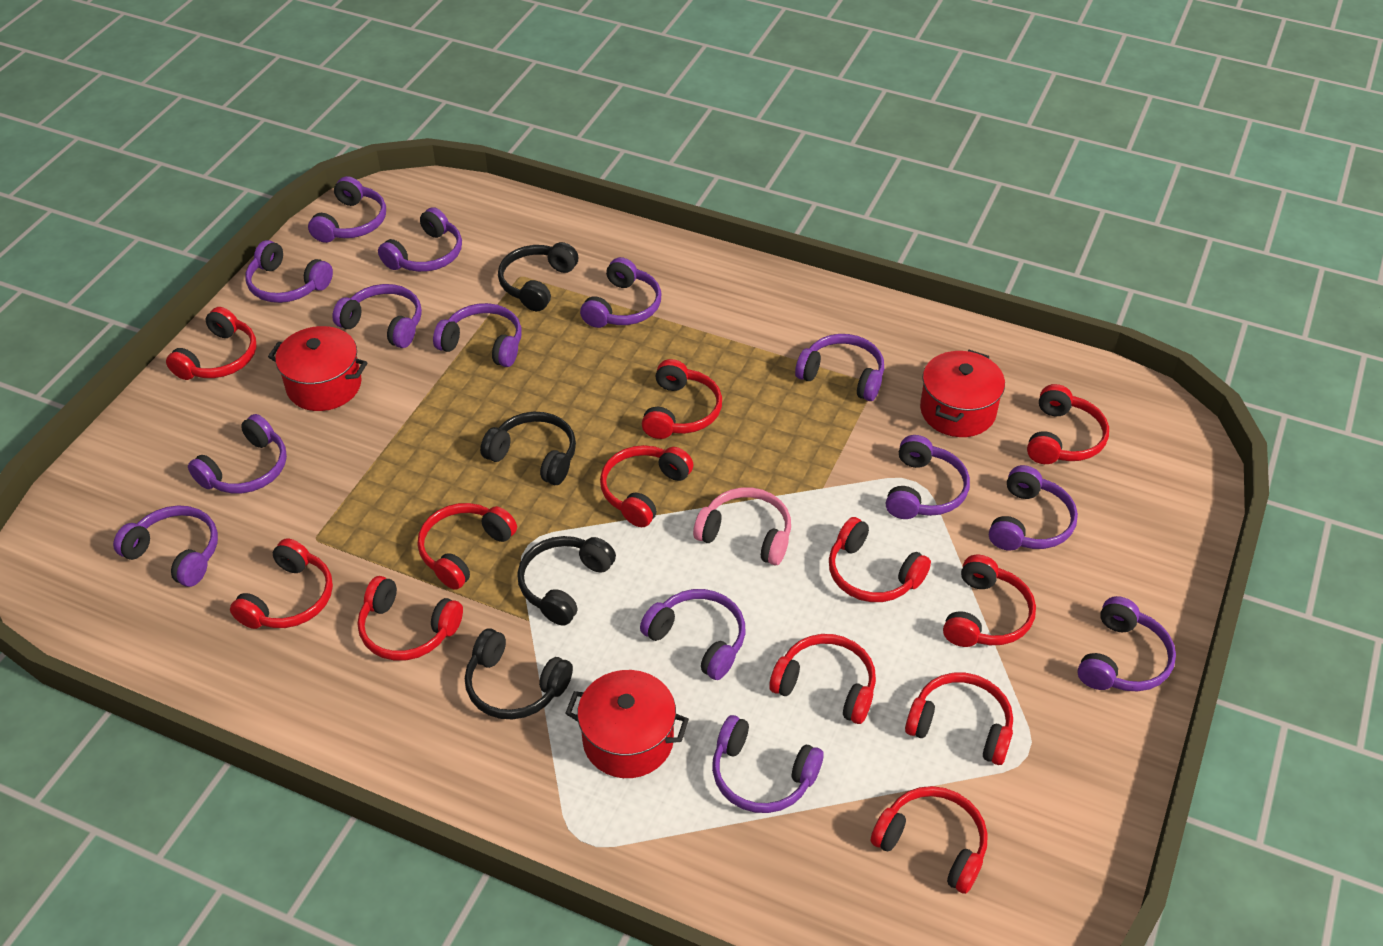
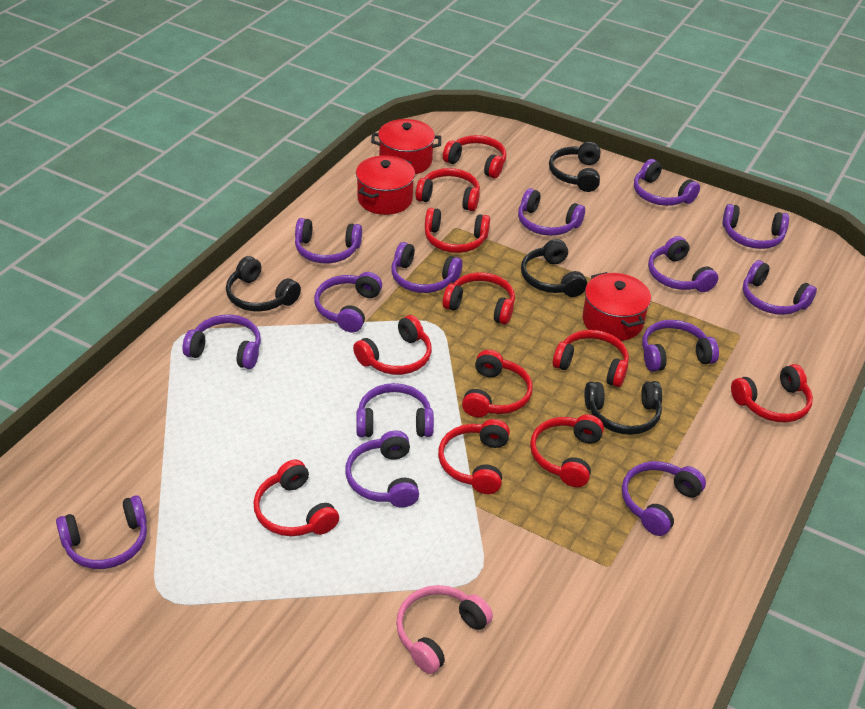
red headphones: 12 -> 11

